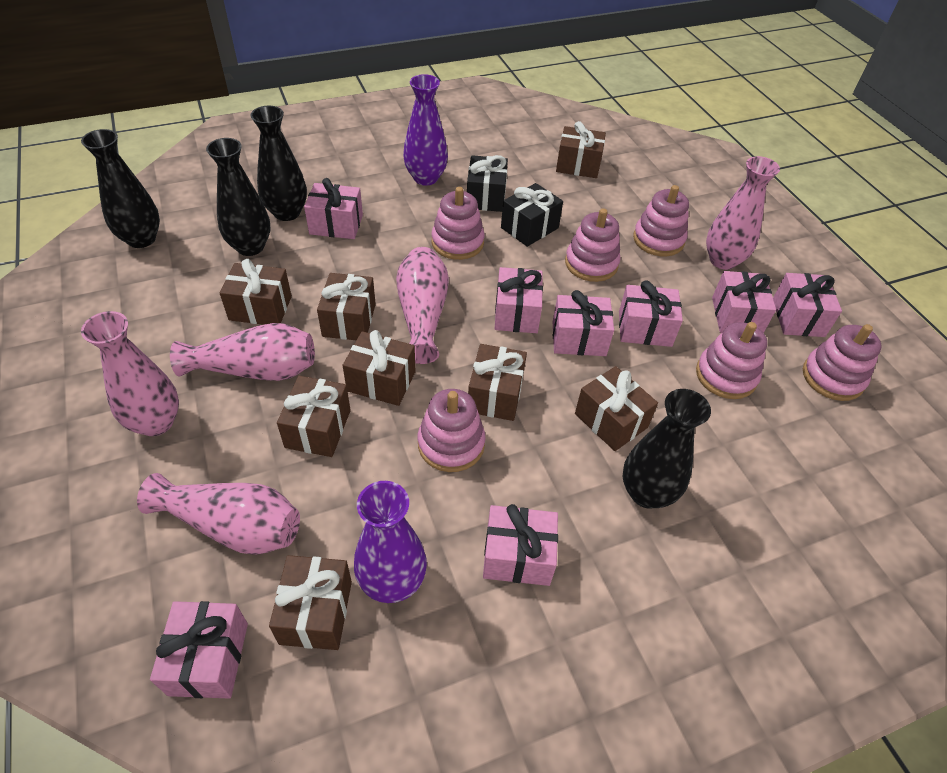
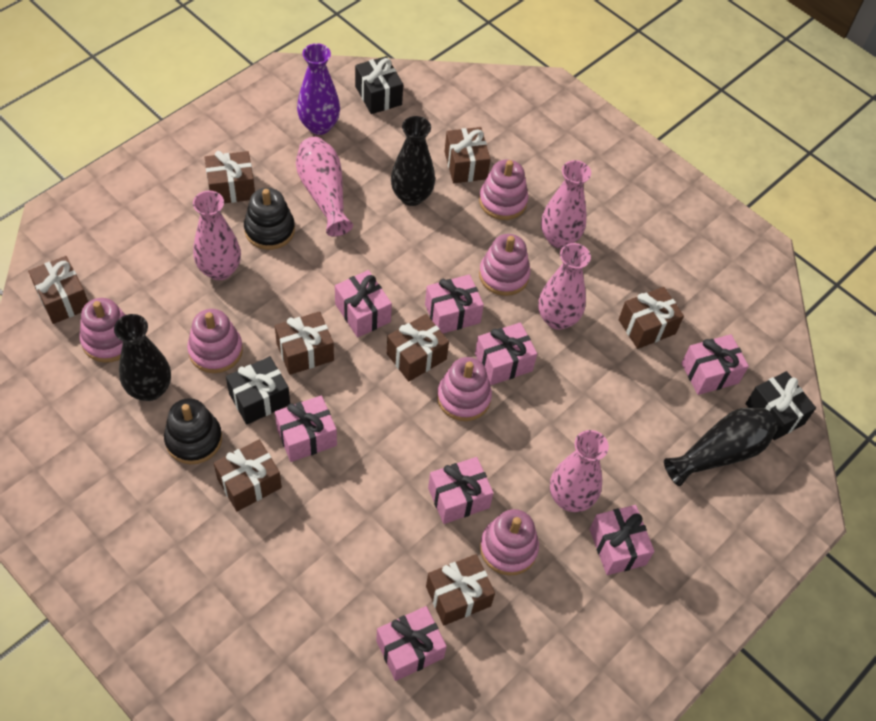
black gift: 2 -> 3
black stacking toy: 0 -> 2
black vase: 4 -> 3
purple vase: 2 -> 1

